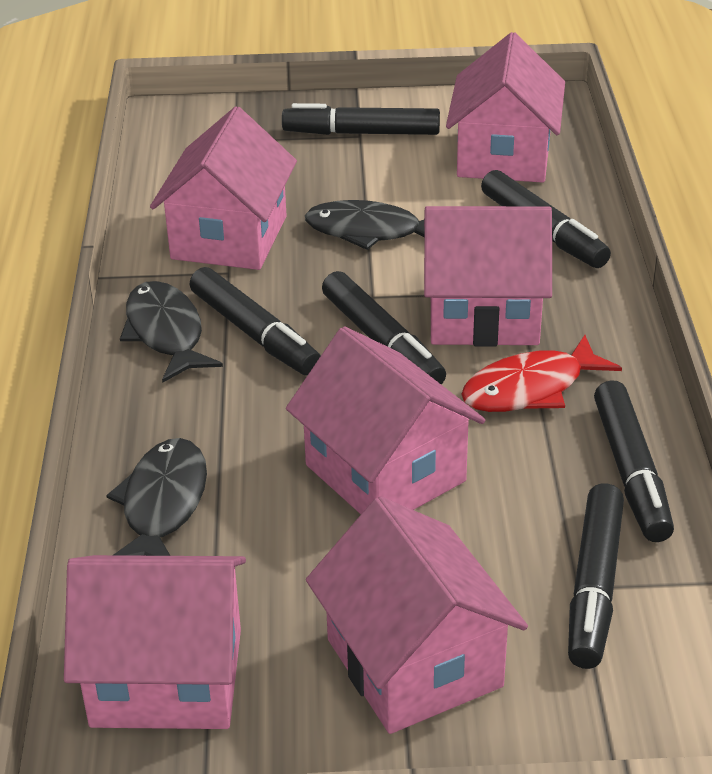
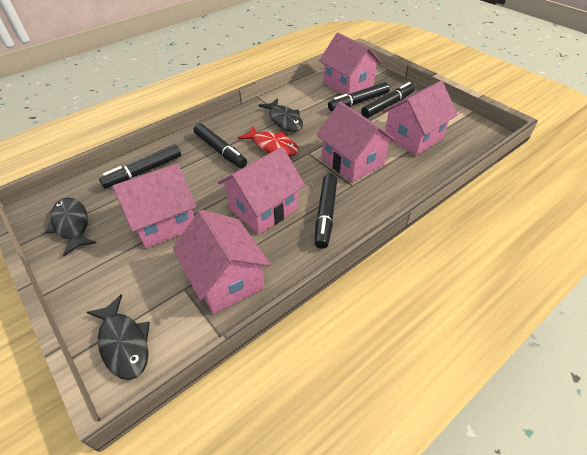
black marker: 6 -> 5

